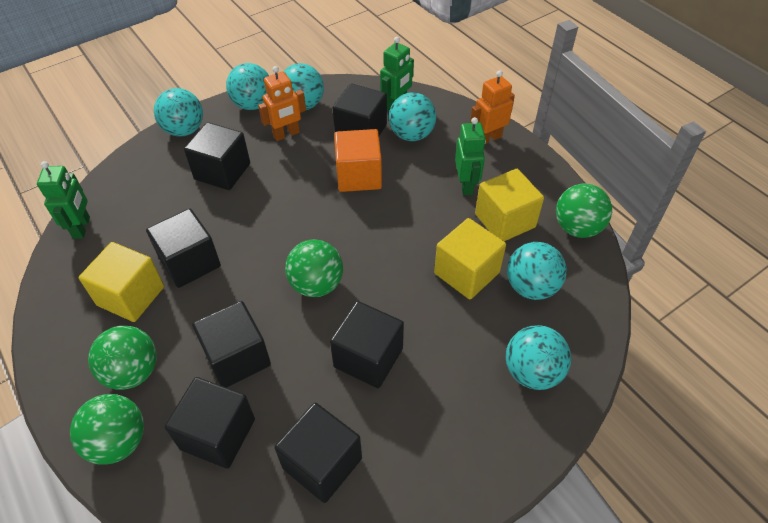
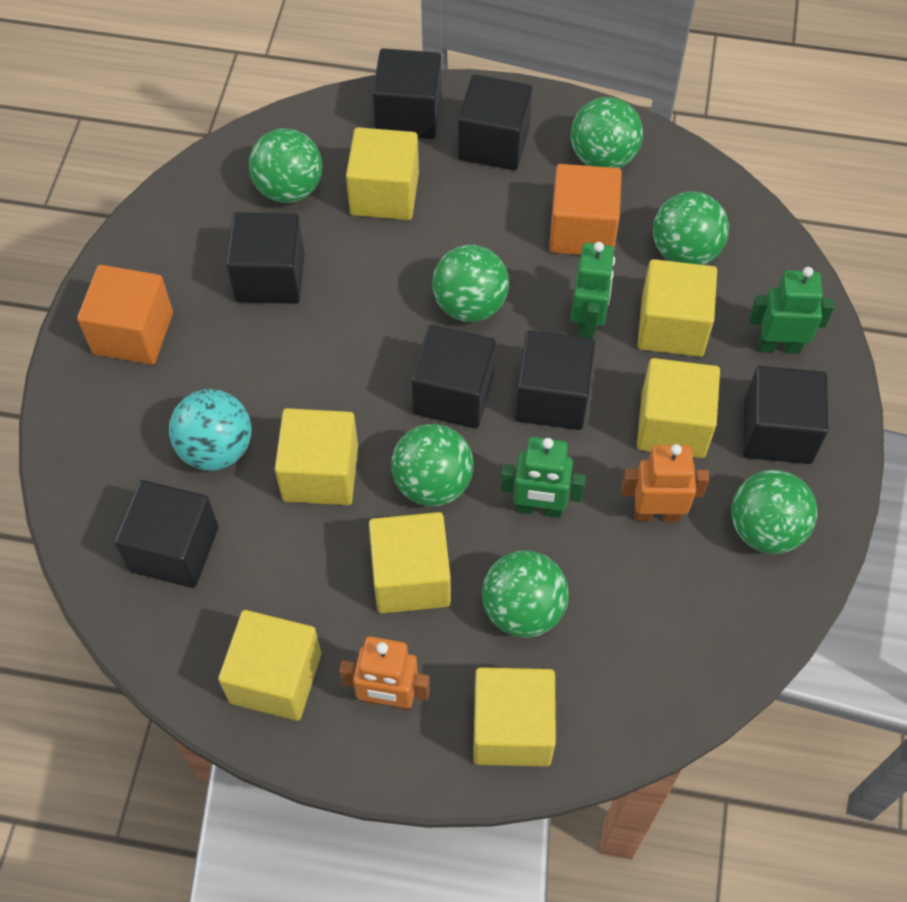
green ball: 4 -> 7
orange cube: 1 -> 2
turquoise ball: 6 -> 1
yellow cube: 3 -> 7

